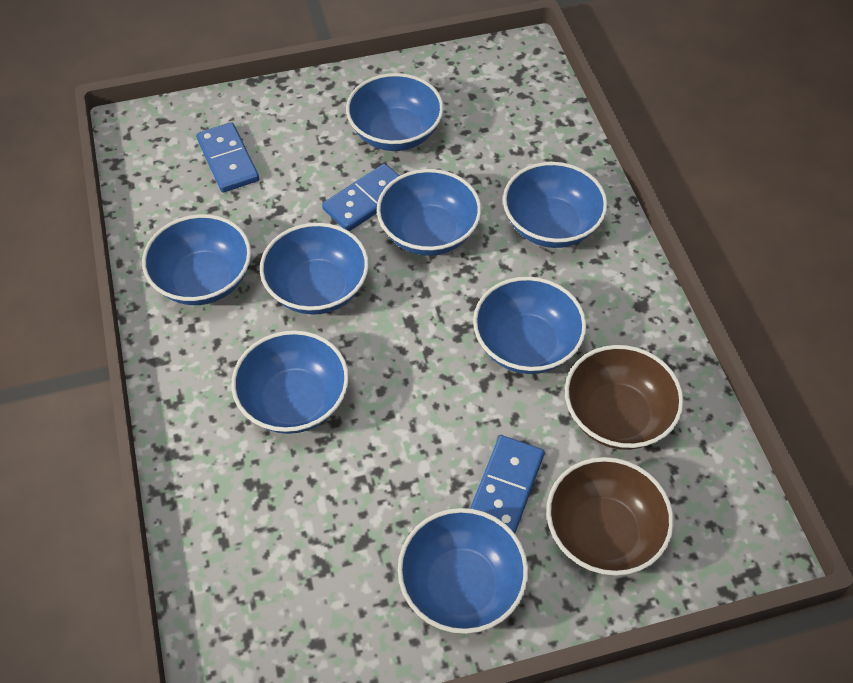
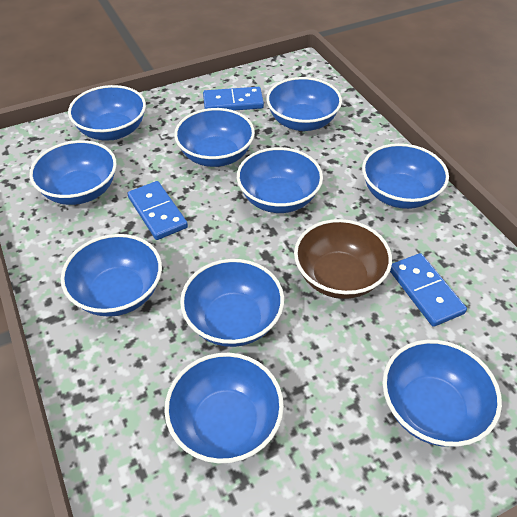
blue bowl: 8 -> 10
brown bowl: 2 -> 1

